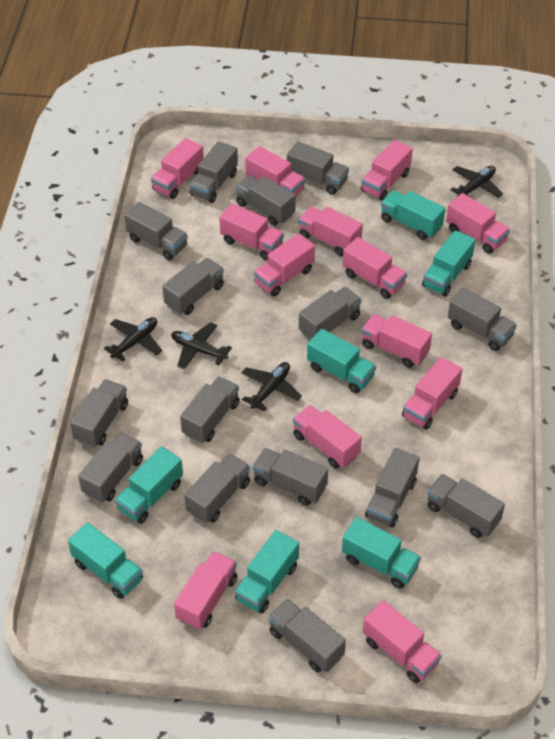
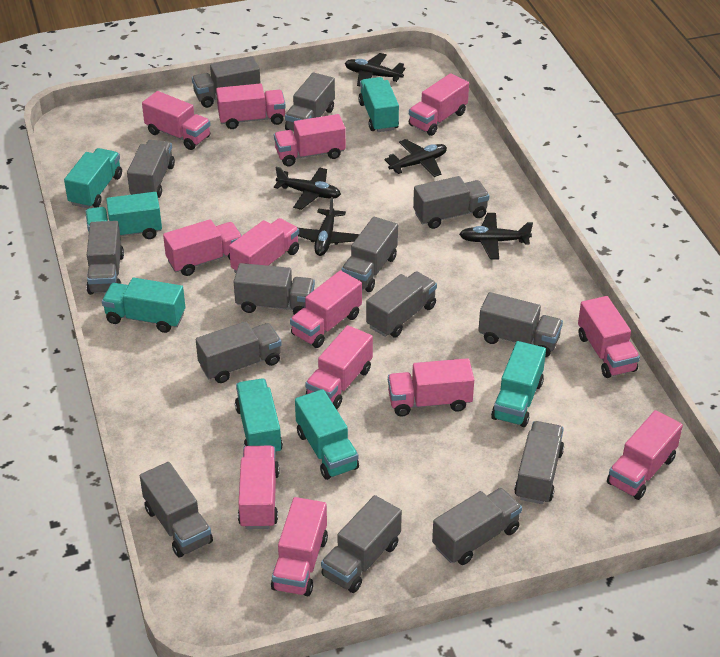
black plane: 4 -> 5
grey truck: 15 -> 14

